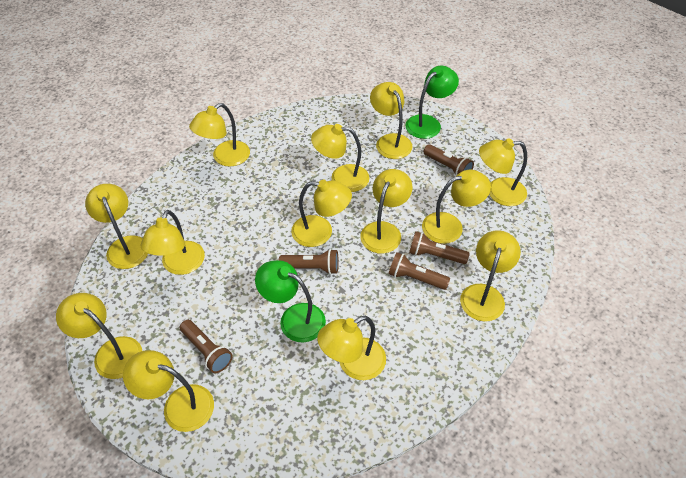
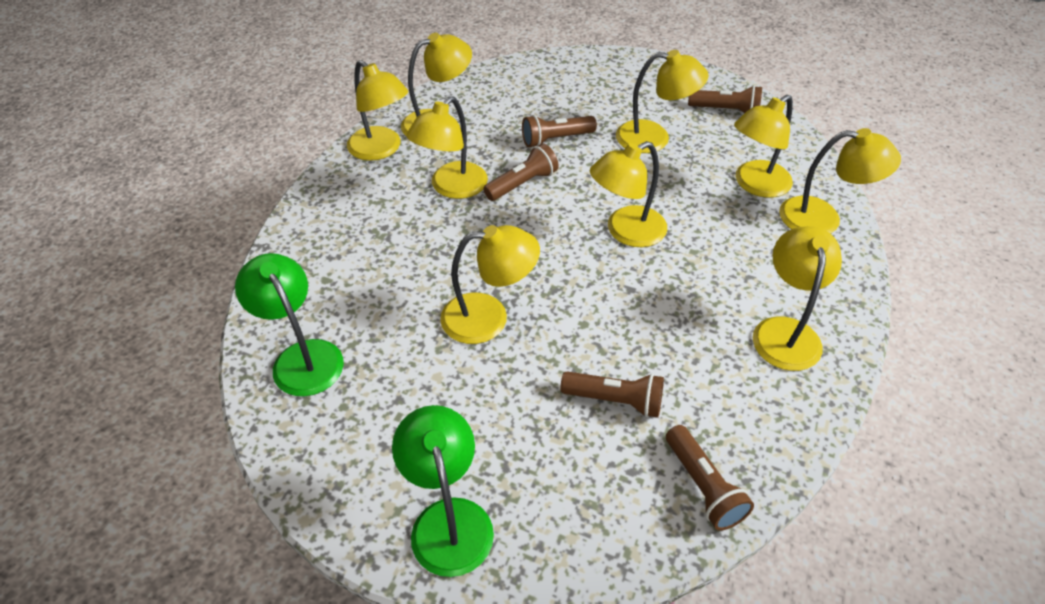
yellow lamp: 13 -> 9

